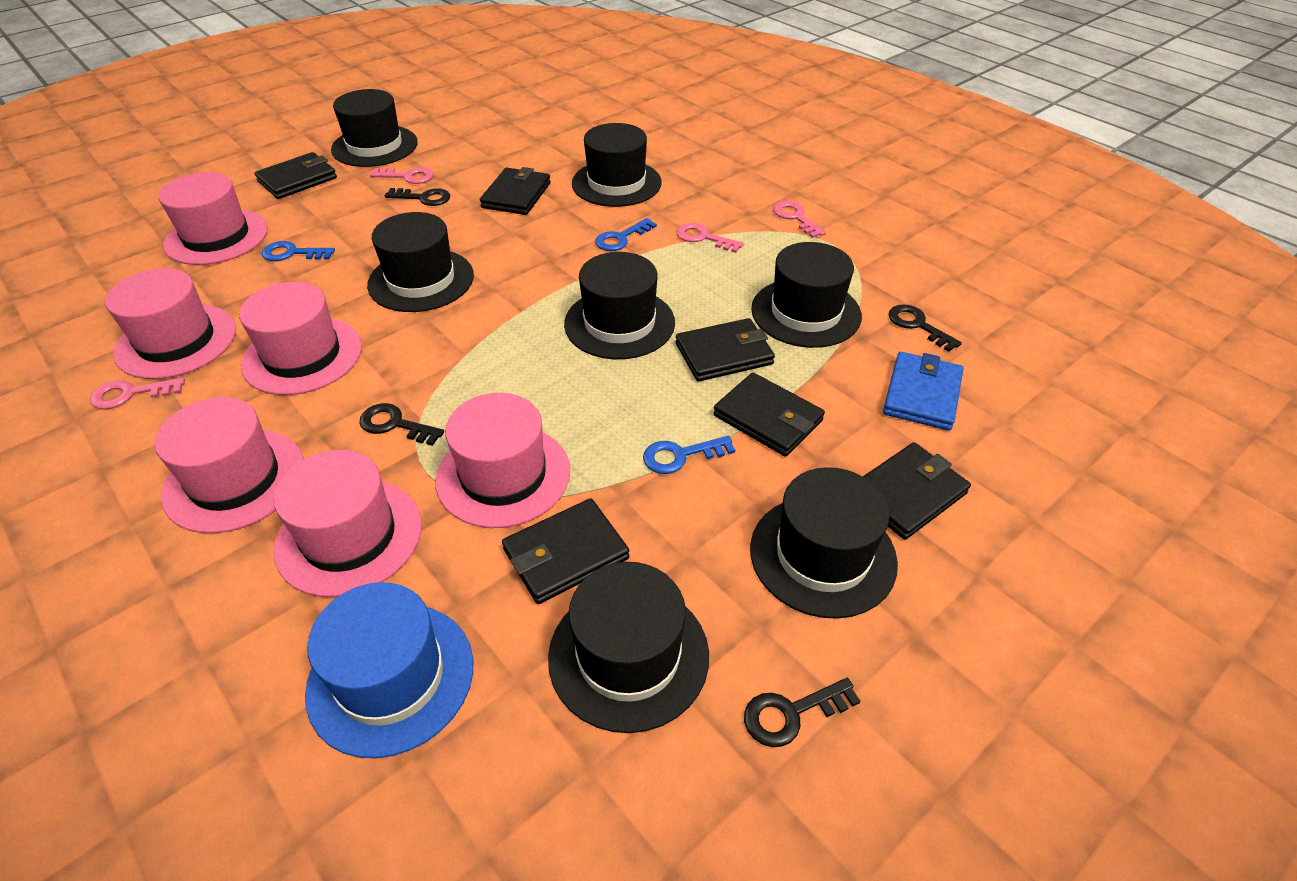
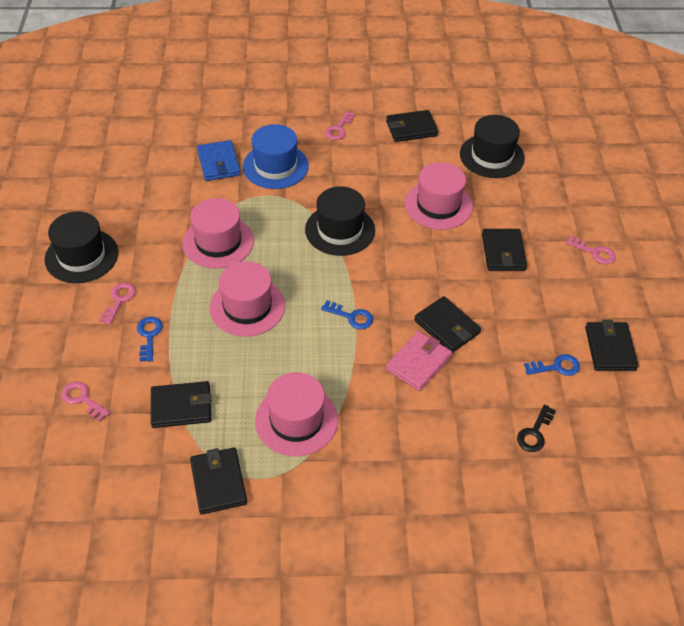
black hat: 7 -> 3
black key: 4 -> 1
pink hat: 6 -> 4
pink wallet: 0 -> 1

